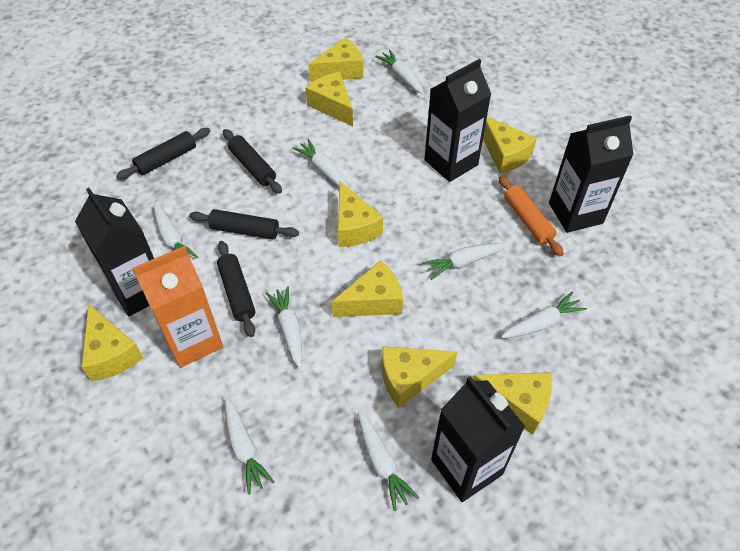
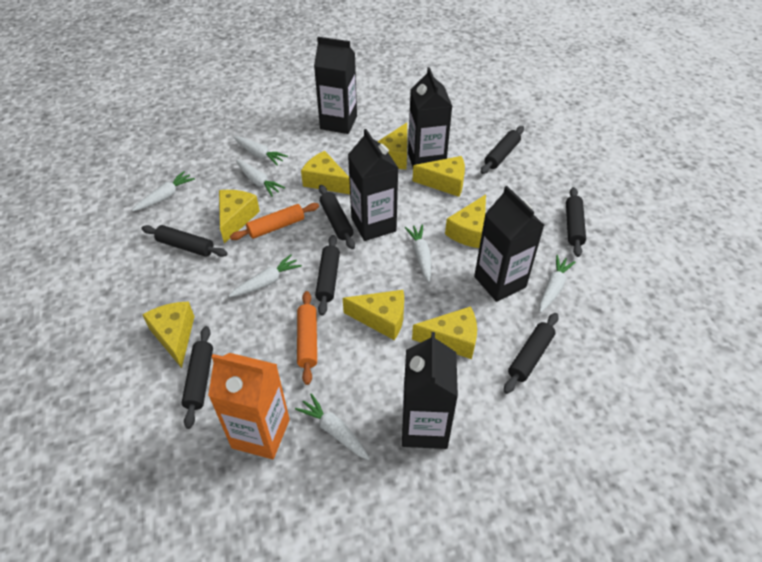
black carton: 4 -> 5
black rolling pin: 4 -> 7
orange rolling pin: 1 -> 2
white carrot: 8 -> 7

